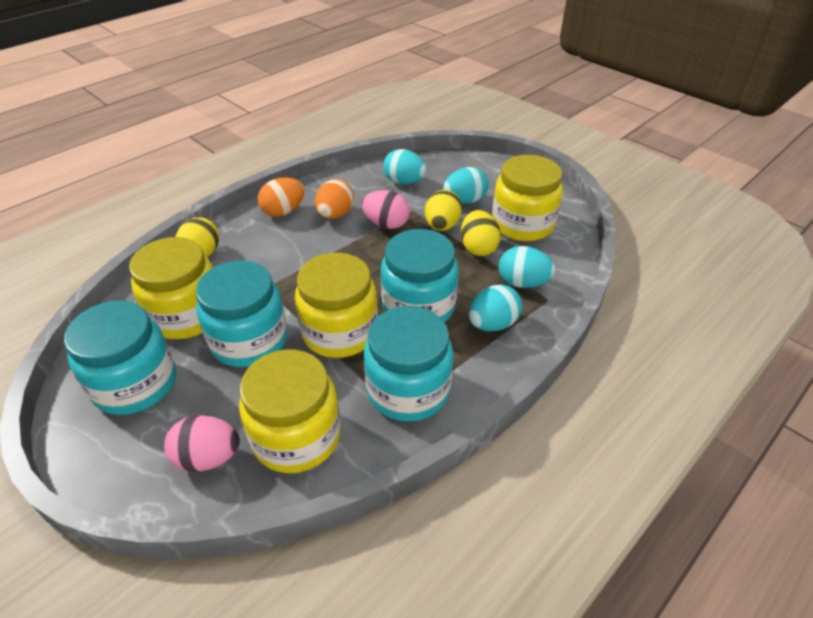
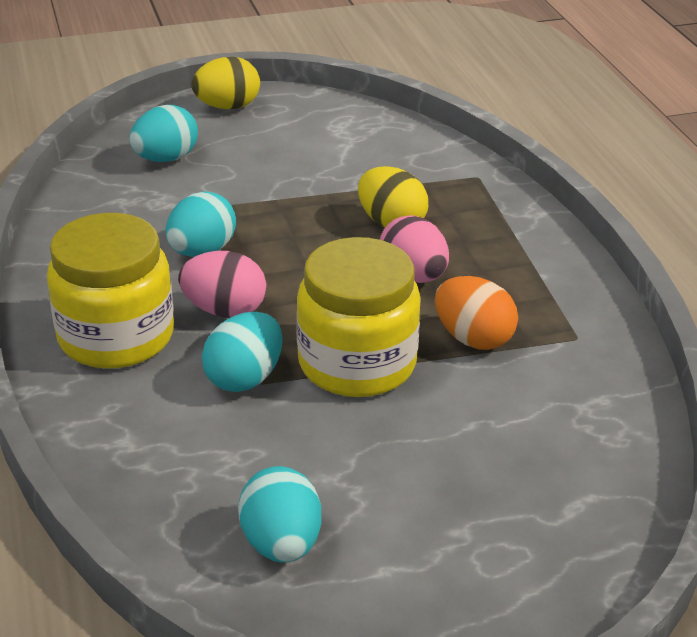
orange egg: 2 -> 1
turquoise jar: 4 -> 0
yellow egg: 3 -> 2
yellow jar: 4 -> 2

